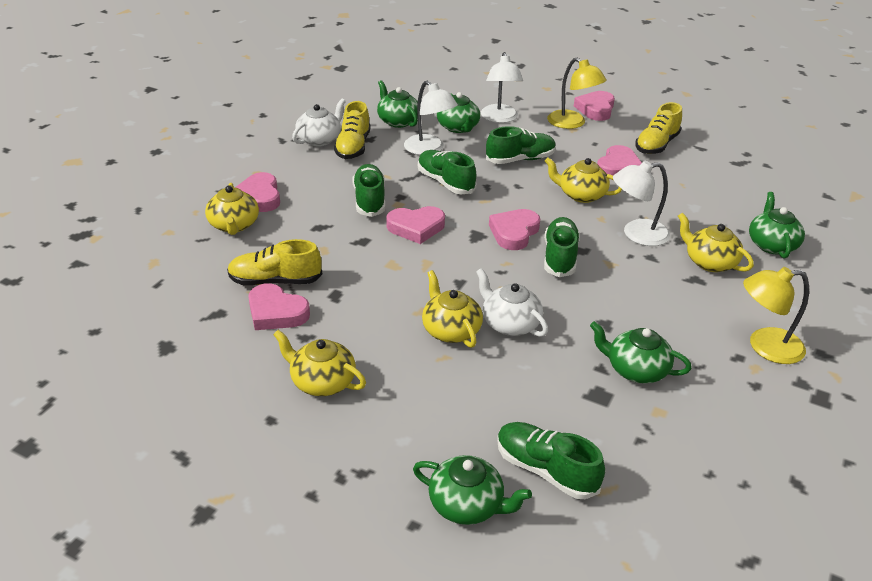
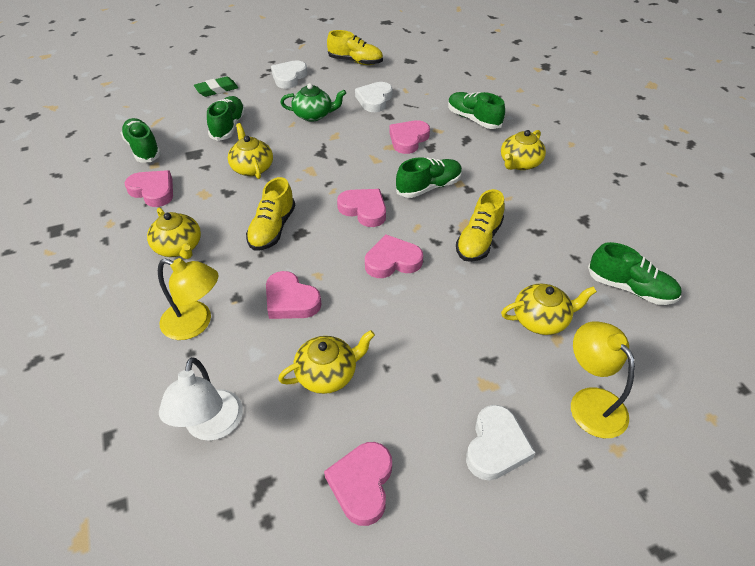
green eraser: 0 -> 1
green teapot: 5 -> 1
white heart: 0 -> 3
white lamp: 3 -> 1
white teapot: 2 -> 0

